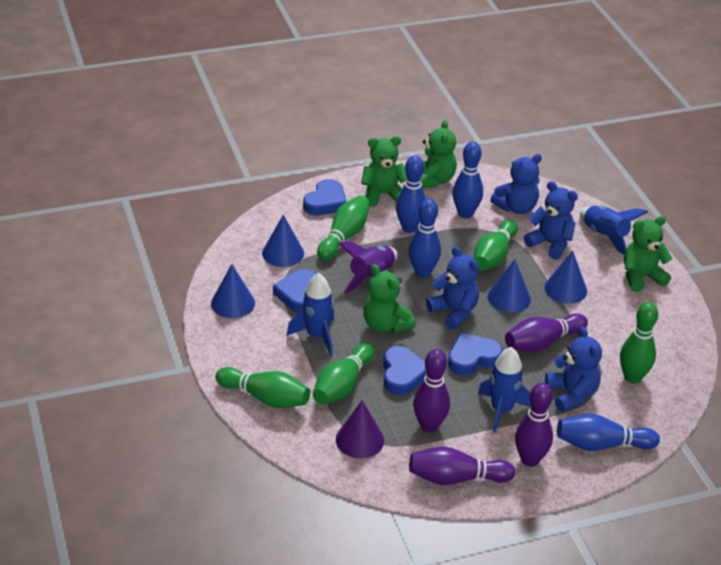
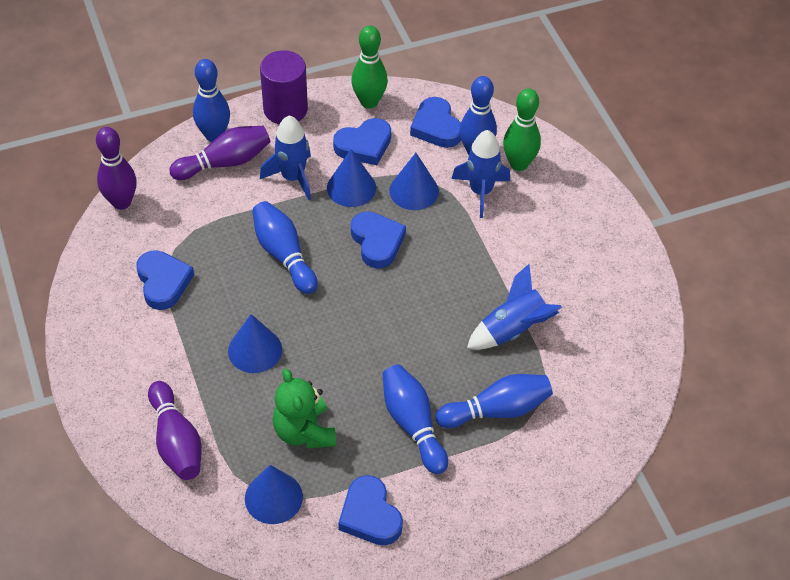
blue bowling pin: 4 -> 5
blue heart: 4 -> 5
blue teddy bear: 4 -> 0
green bowling pin: 5 -> 2
green teddy bear: 4 -> 1
purple bowling pin: 4 -> 3
purple cone: 1 -> 0
purple cylinder: 0 -> 1
purple rocket: 1 -> 0

